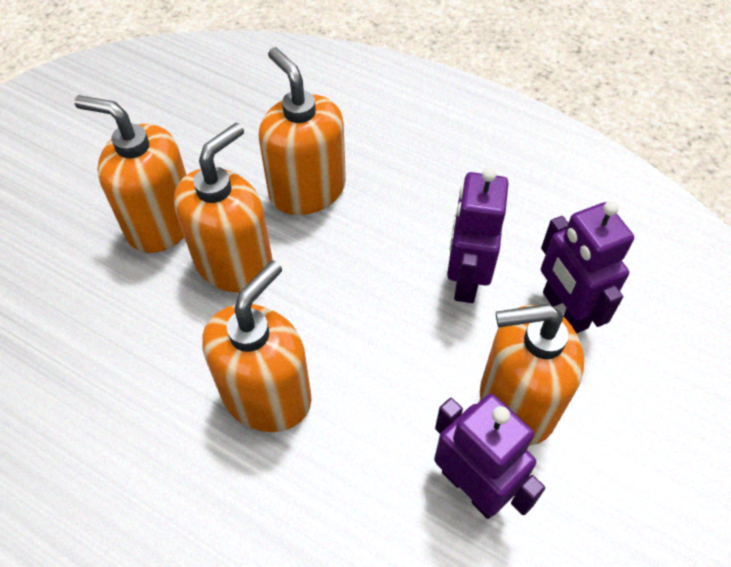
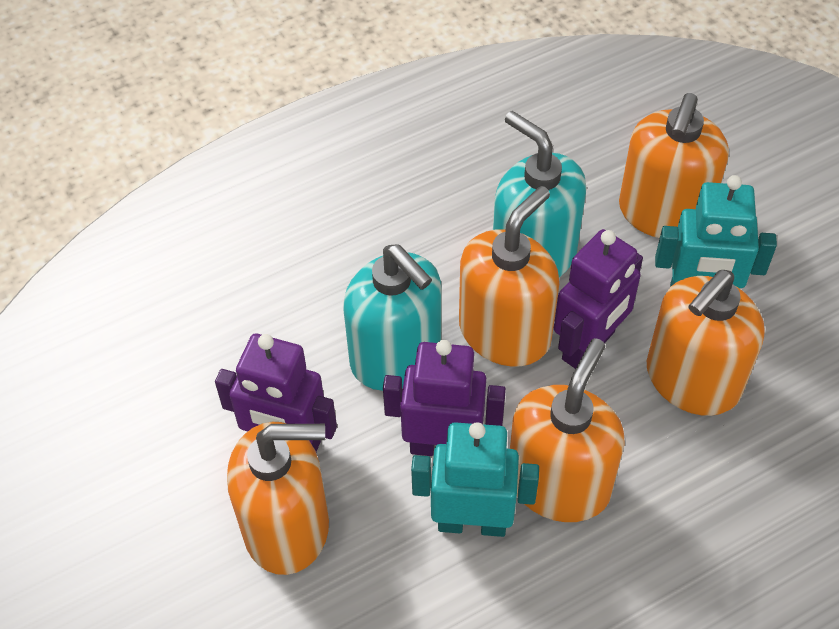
turquoise robot: 0 -> 2
turquoise soap dispenser: 0 -> 2

